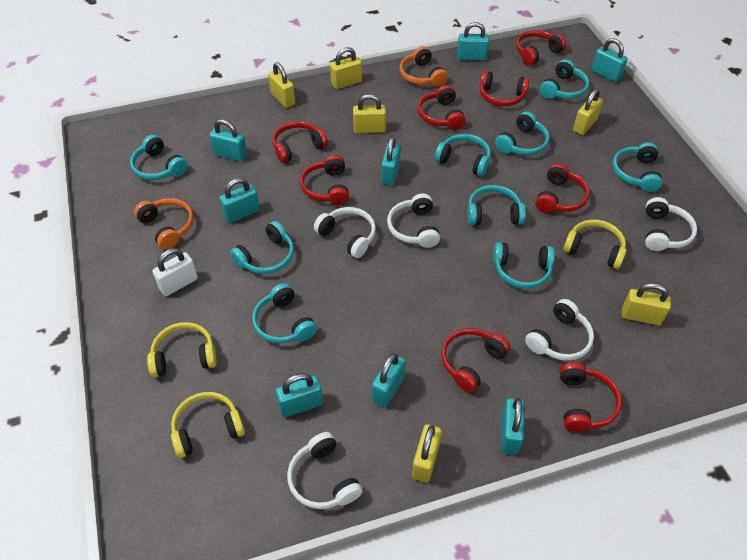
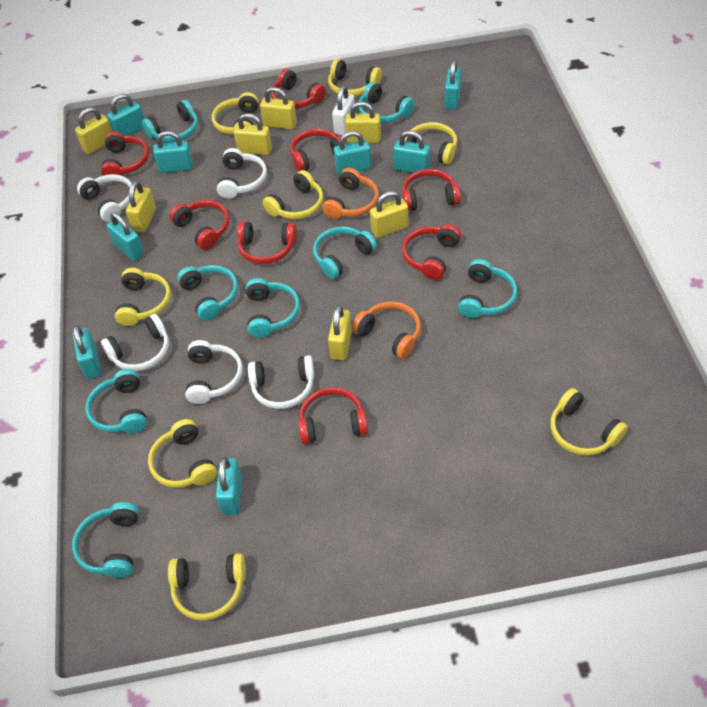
turquoise headphones: 9 -> 8
yellow headphones: 3 -> 8
yellow padlock: 6 -> 7

